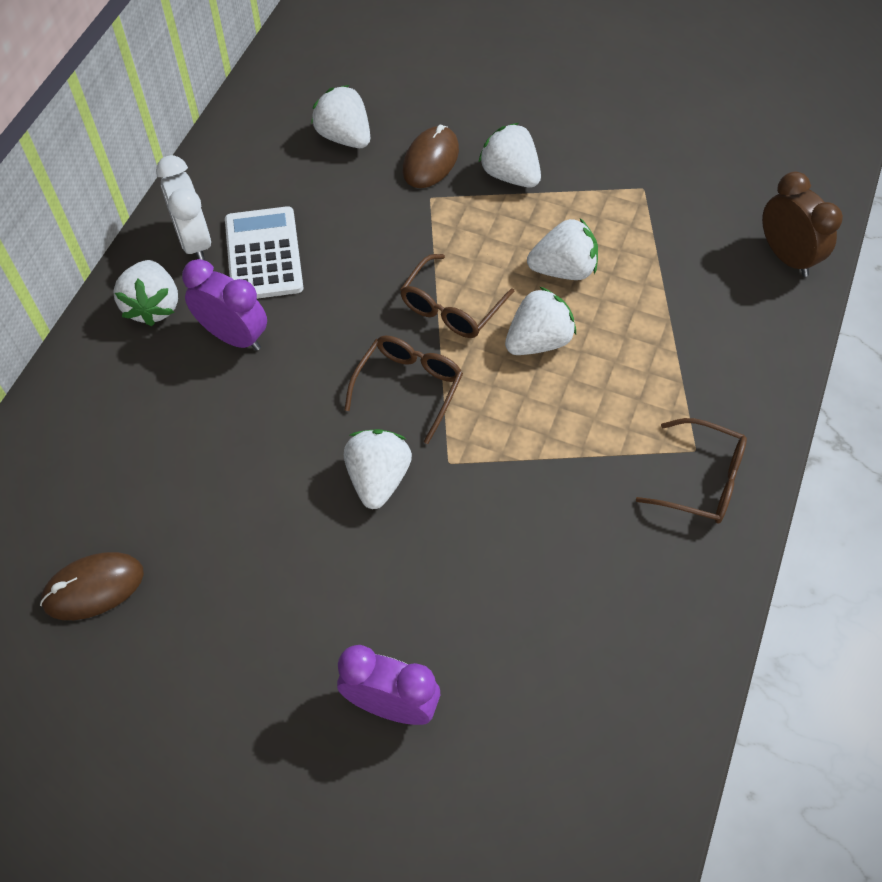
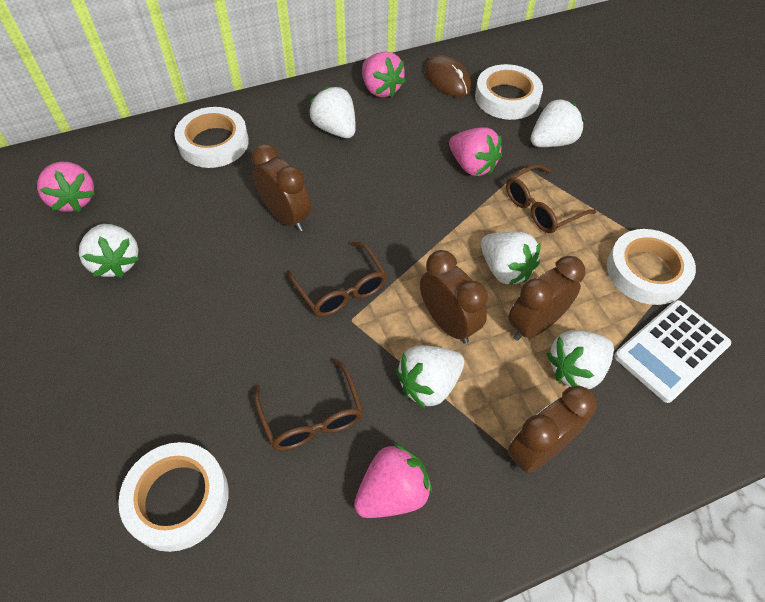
brown clock: 1 -> 4
brown mouse: 2 -> 1
pink strawberry: 0 -> 4
purple clock: 2 -> 0
white clock: 1 -> 0
white tape: 0 -> 4

